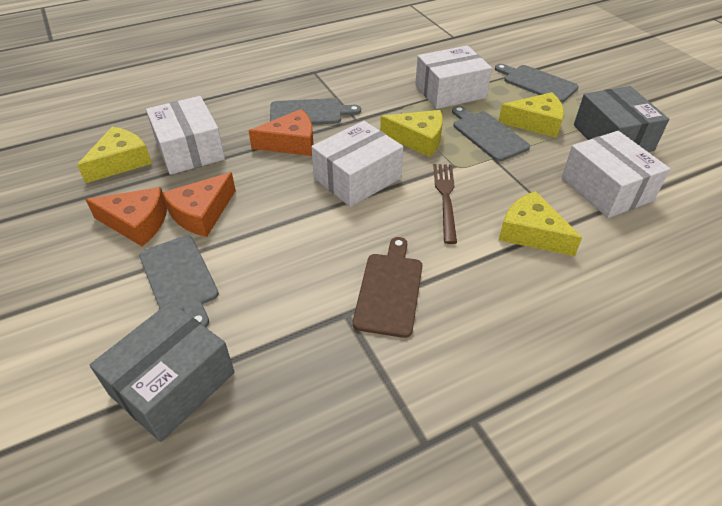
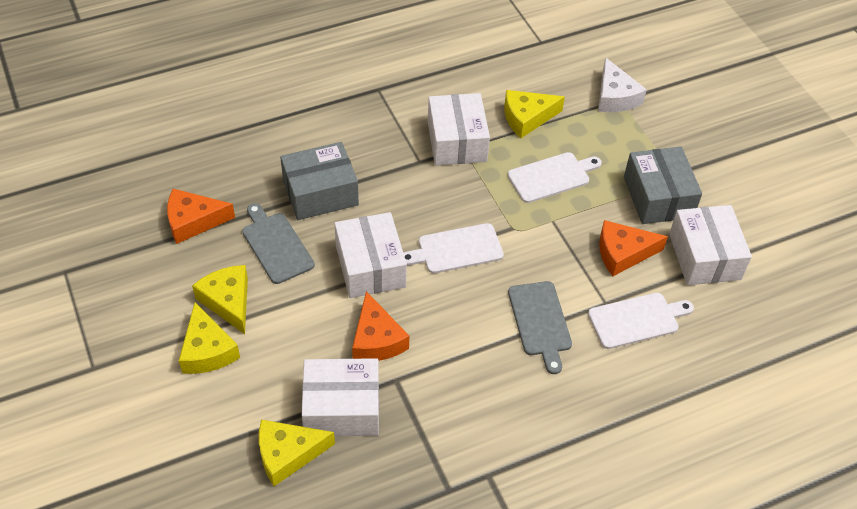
brown cutting board: 1 -> 0
brown fork: 1 -> 0
grey cutting board: 4 -> 2
white cheese: 0 -> 1
white cutting board: 0 -> 3

